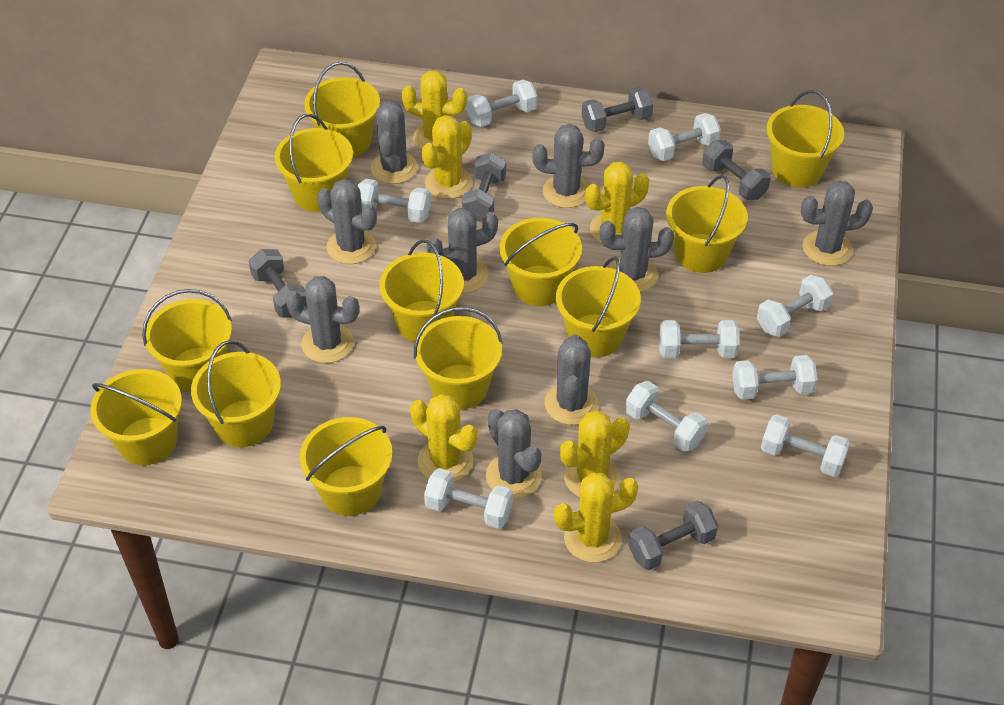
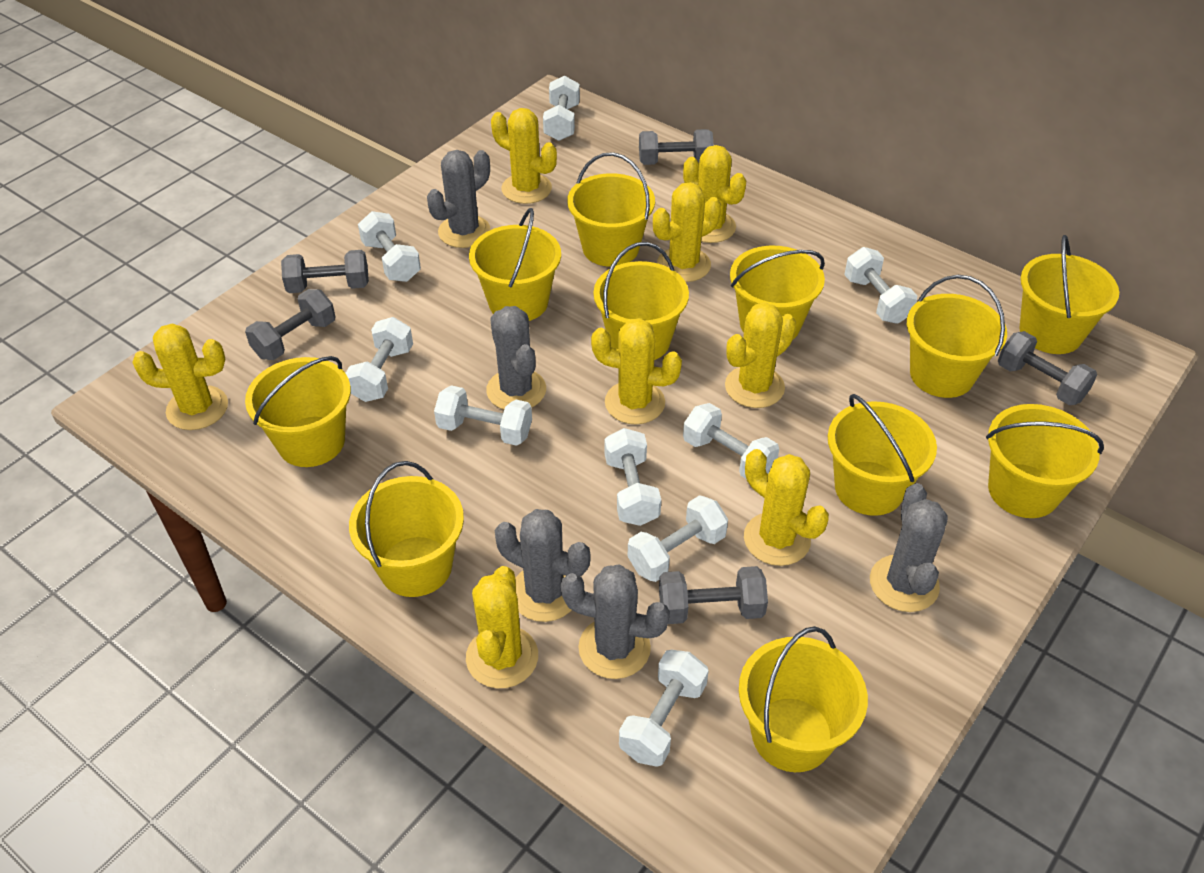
grey cactus: 9 -> 5
yellow bucket: 12 -> 11
yellow cactus: 6 -> 8

